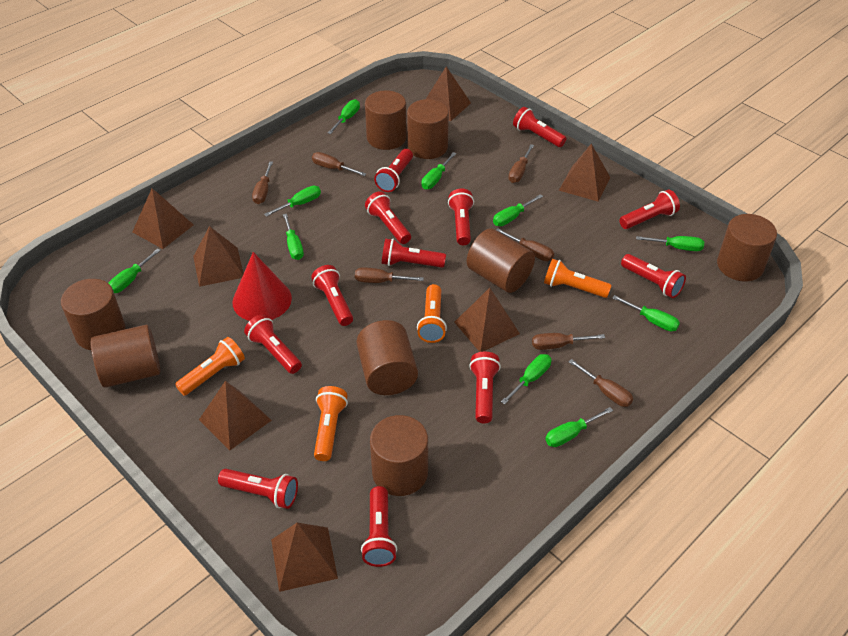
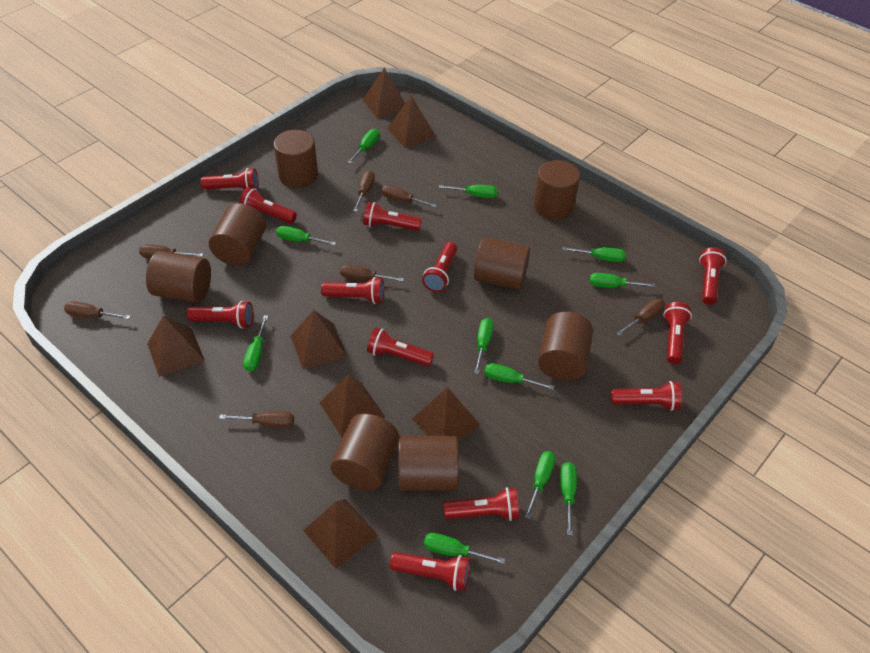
green screwdriver: 10 -> 11
orange flashlight: 4 -> 0
red cone: 1 -> 0

